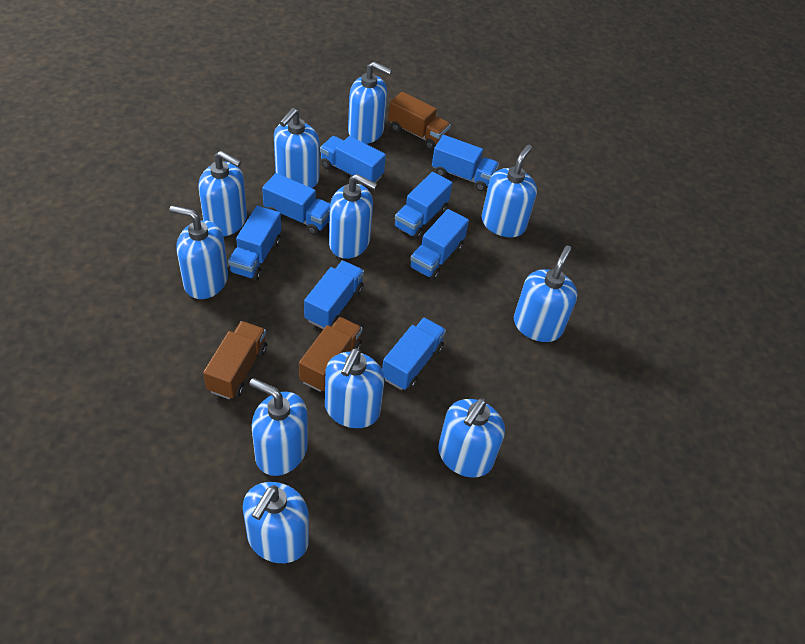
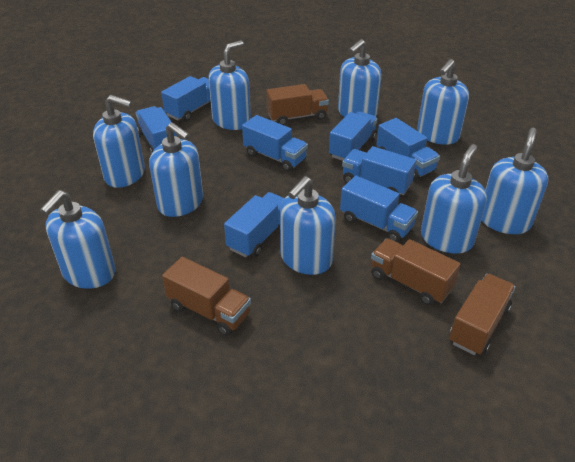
blue soap dispenser: 11 -> 9
brown truck: 3 -> 4

